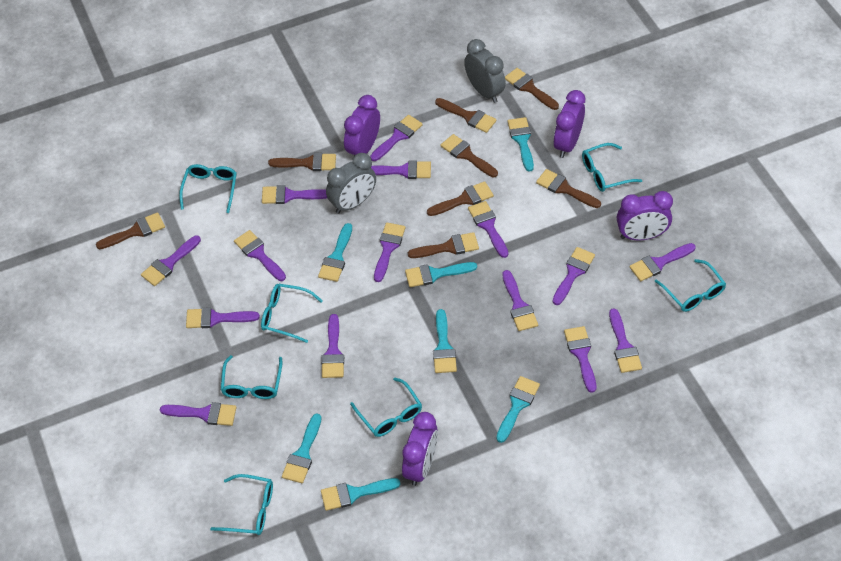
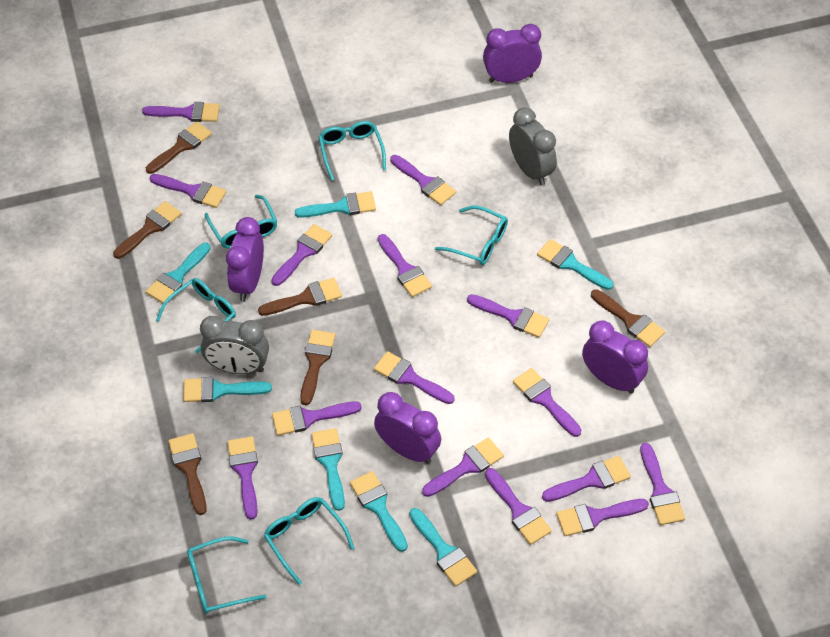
brown brush: 8 -> 6
turquoise glasses: 7 -> 6

